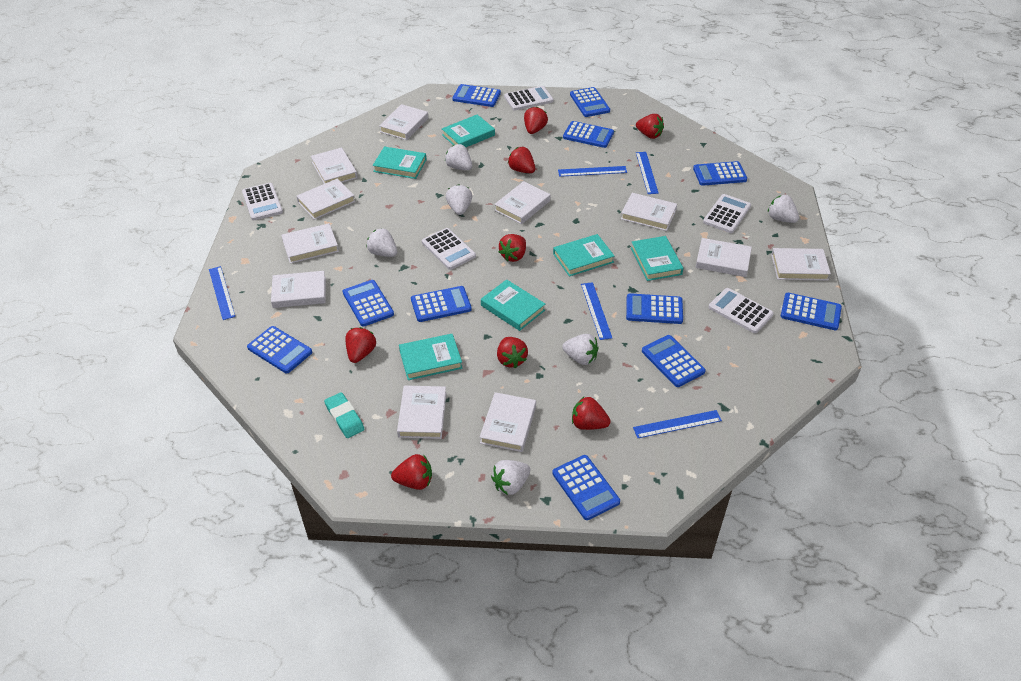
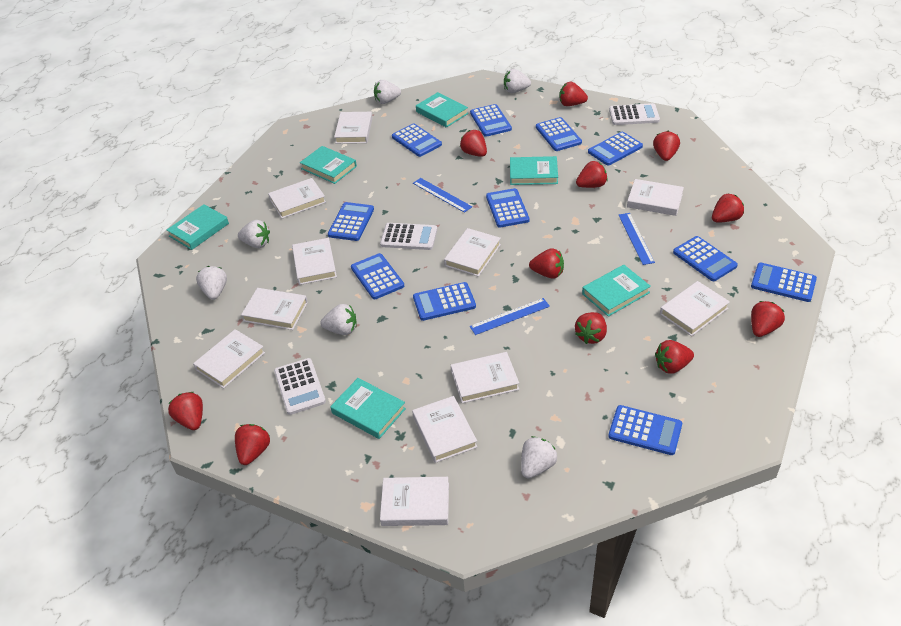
blue ruler: 5 -> 3
red strawberry: 8 -> 11
turquoise eraser: 1 -> 0
white calculator: 5 -> 3

